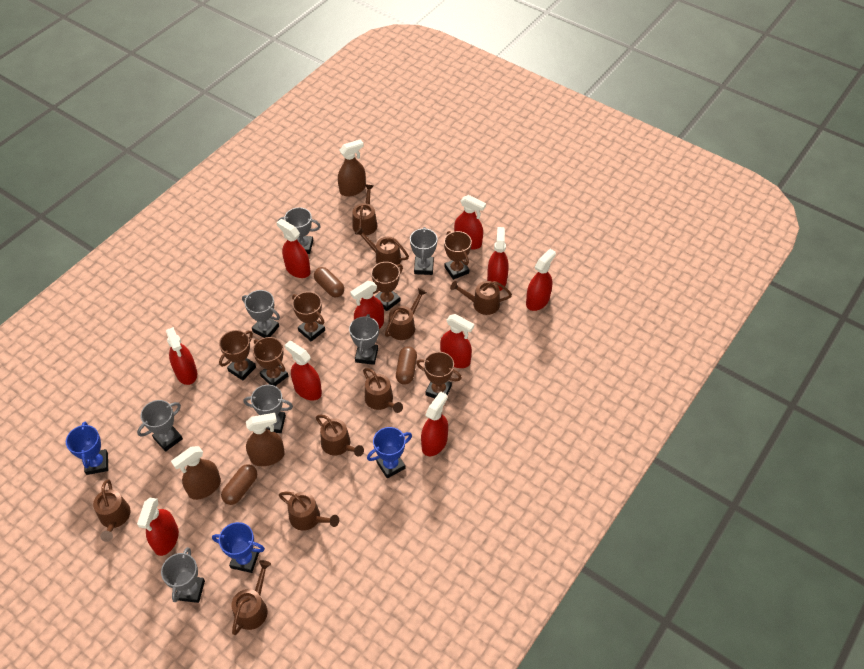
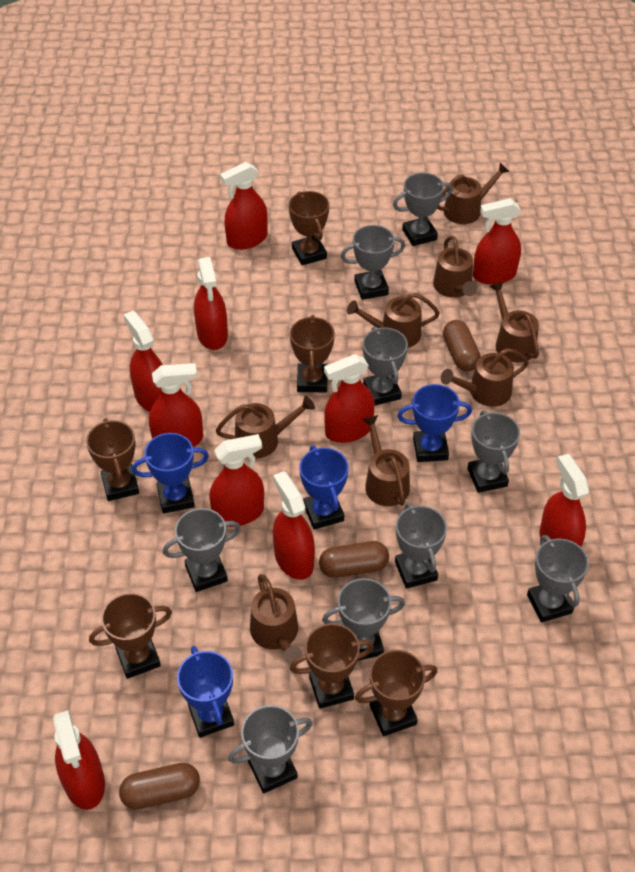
blue trophy: 3 -> 4
brown spray bottle: 3 -> 0
brown watering can: 9 -> 8
grey trophy: 7 -> 9

